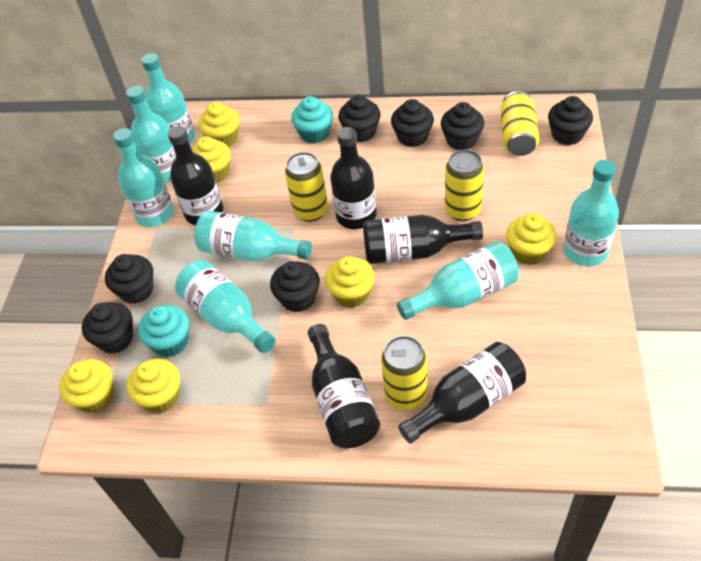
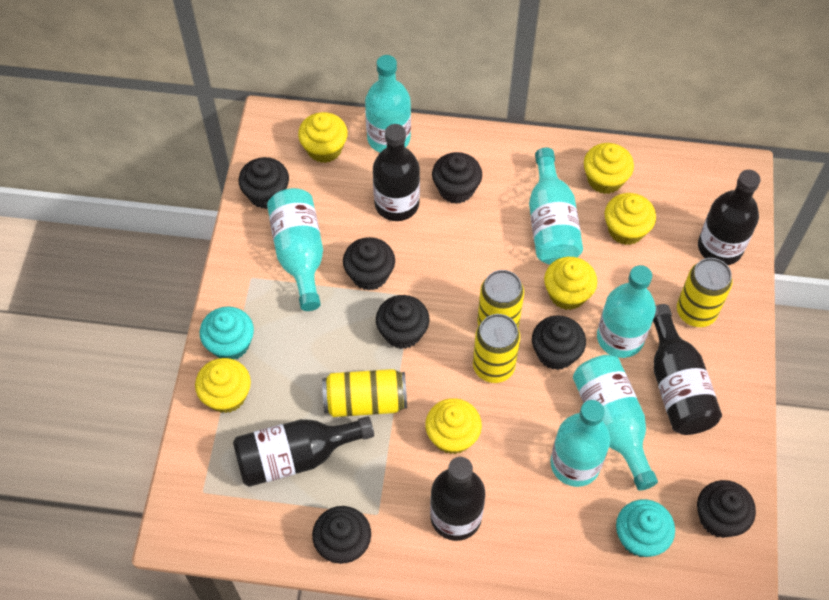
turquoise bottle: 7 -> 6

